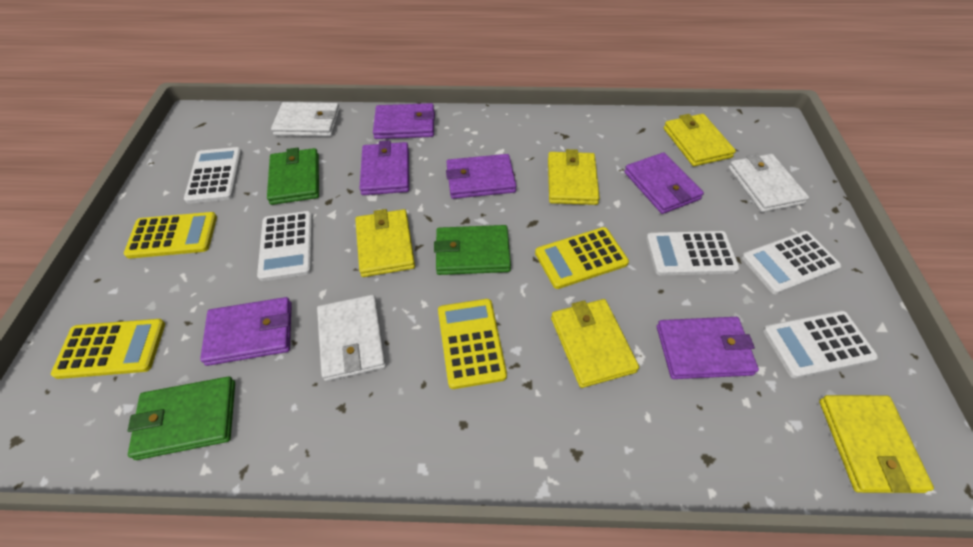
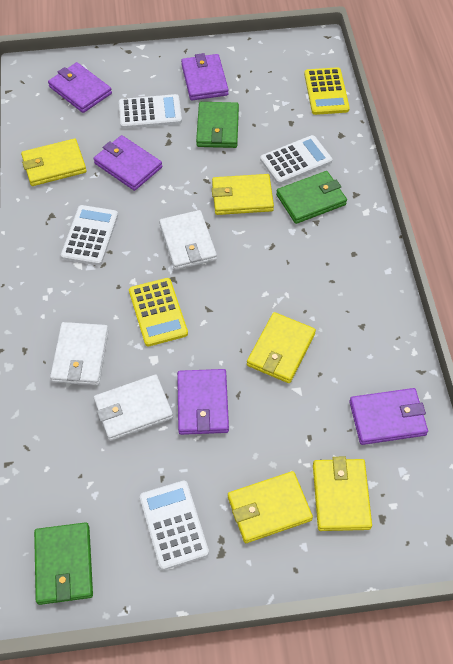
purple wallet: 6 -> 5
white calculator: 5 -> 4
yellow calculator: 4 -> 2

